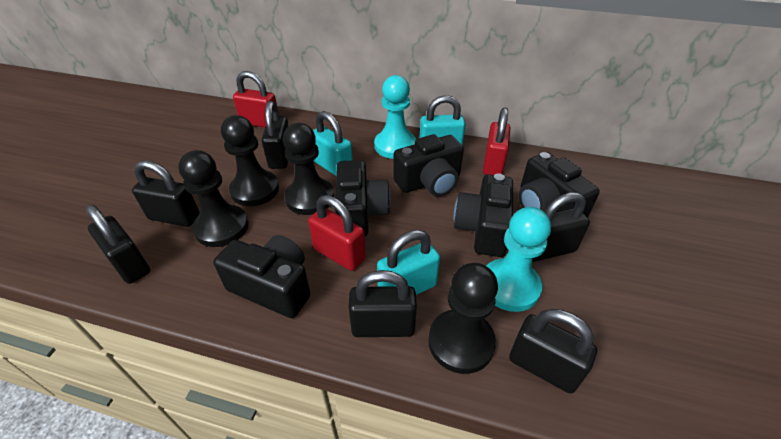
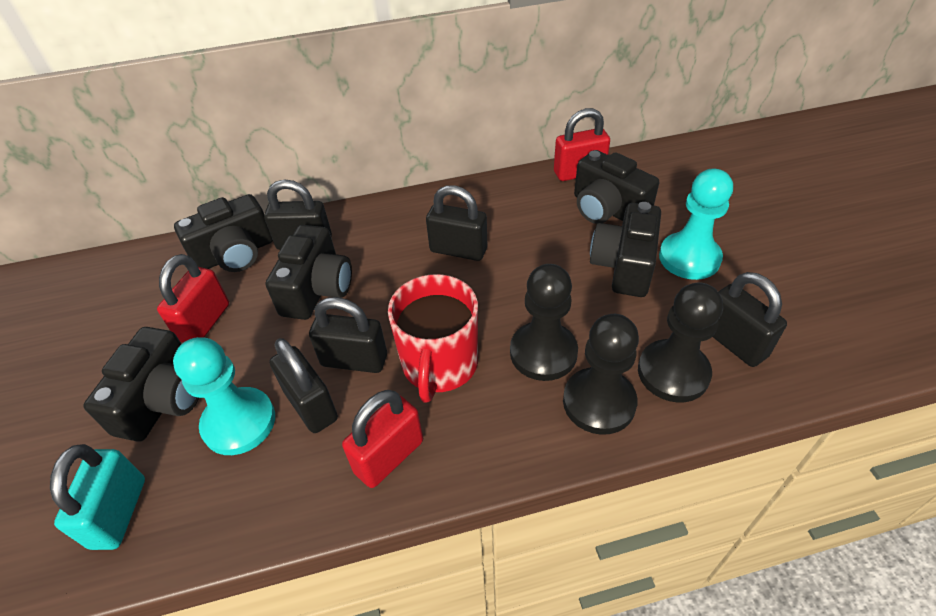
black padlock: 6 -> 5
black pawn: 4 -> 3
red mug: 0 -> 1
turquoise padlock: 3 -> 1

